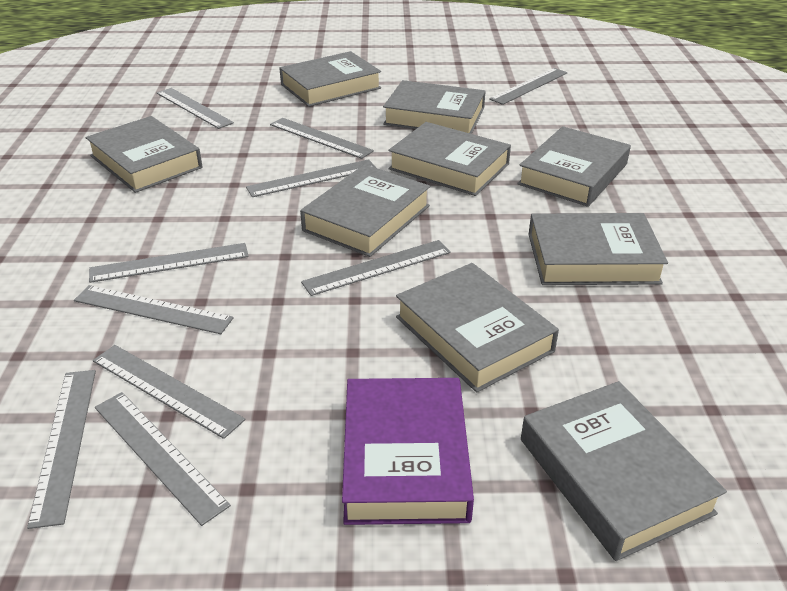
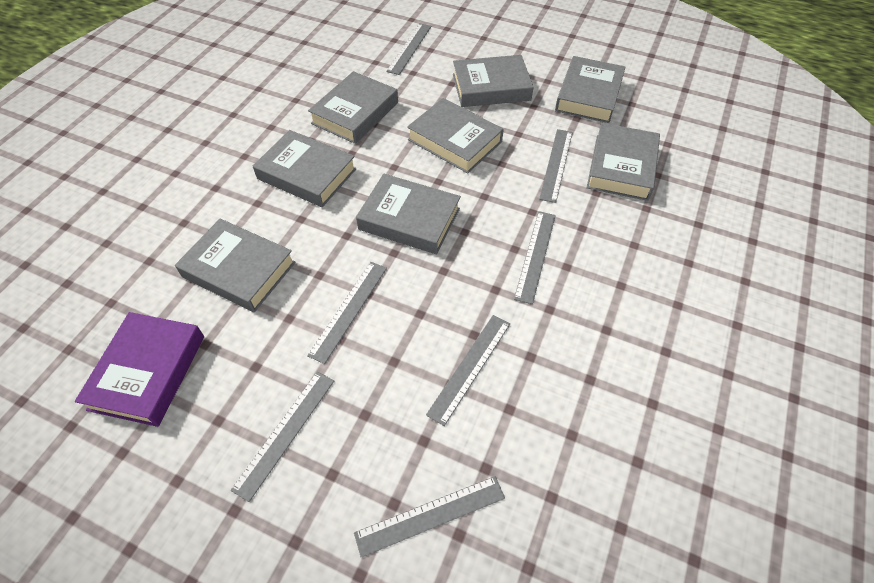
grey book: 9 -> 8
grey ruler: 10 -> 7

